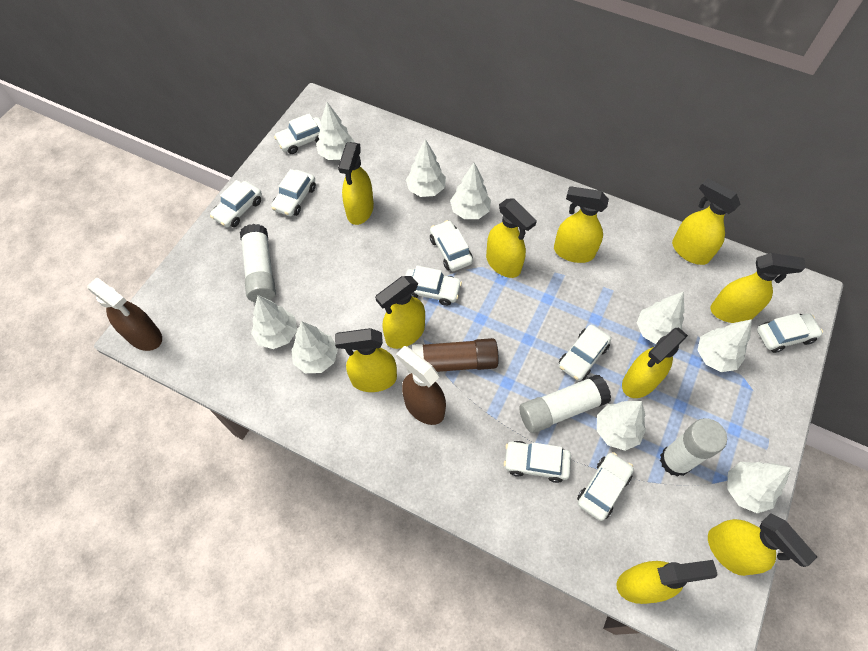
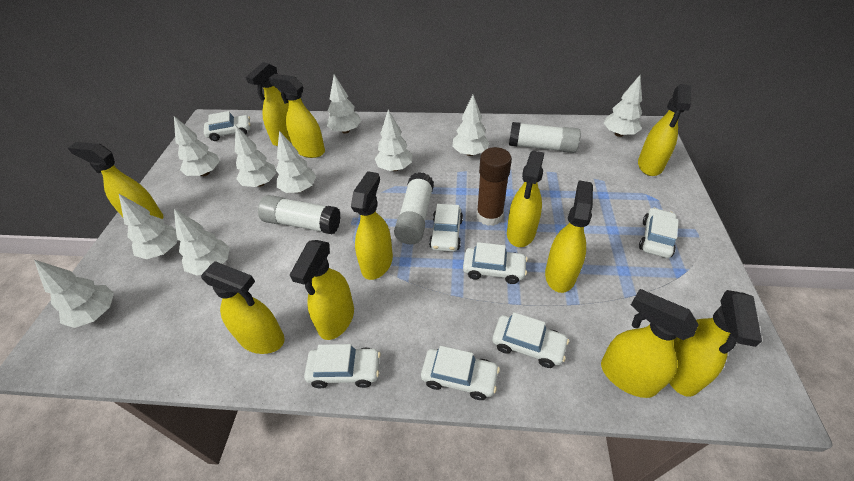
brown spray bottle: 2 -> 0
white car: 9 -> 7
white tree: 9 -> 10
yellow spray bottle: 10 -> 11

